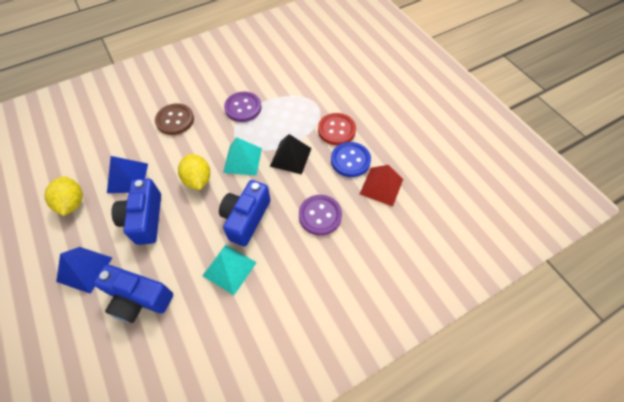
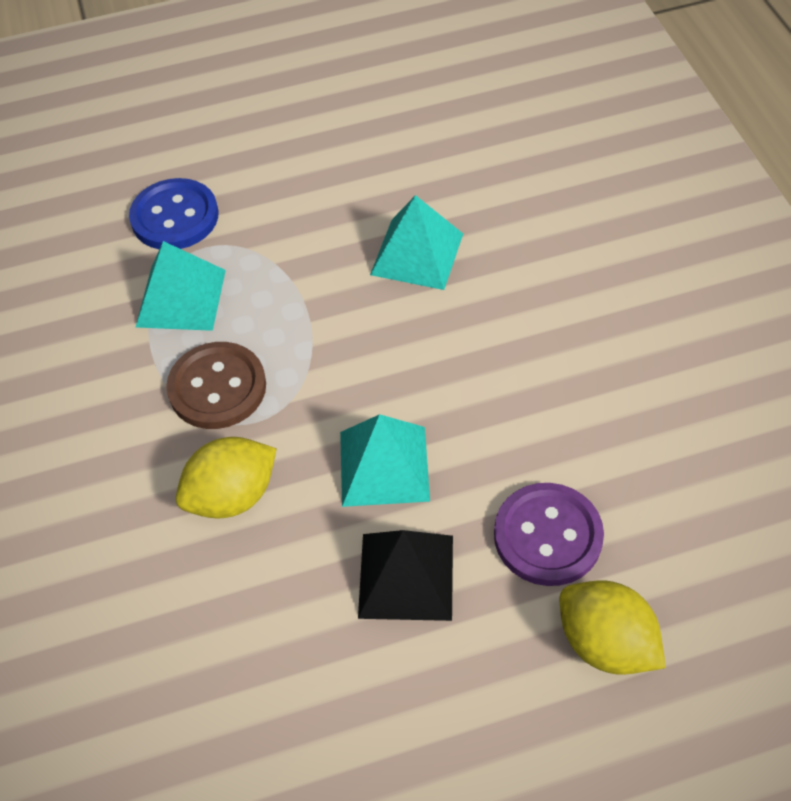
blue camera: 3 -> 0
blue pyramid: 2 -> 0
purple button: 2 -> 1
red button: 1 -> 0
red pyramid: 1 -> 0
turquoise pyramid: 2 -> 3

